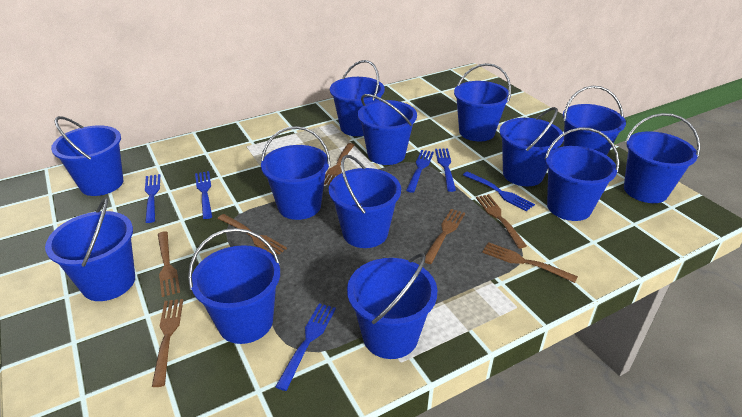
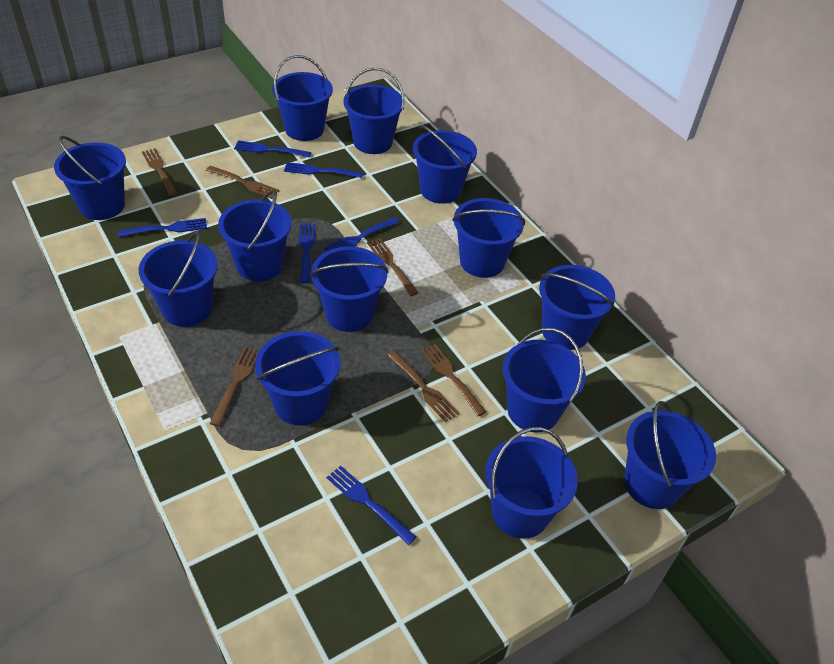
brown fork: 7 -> 6

